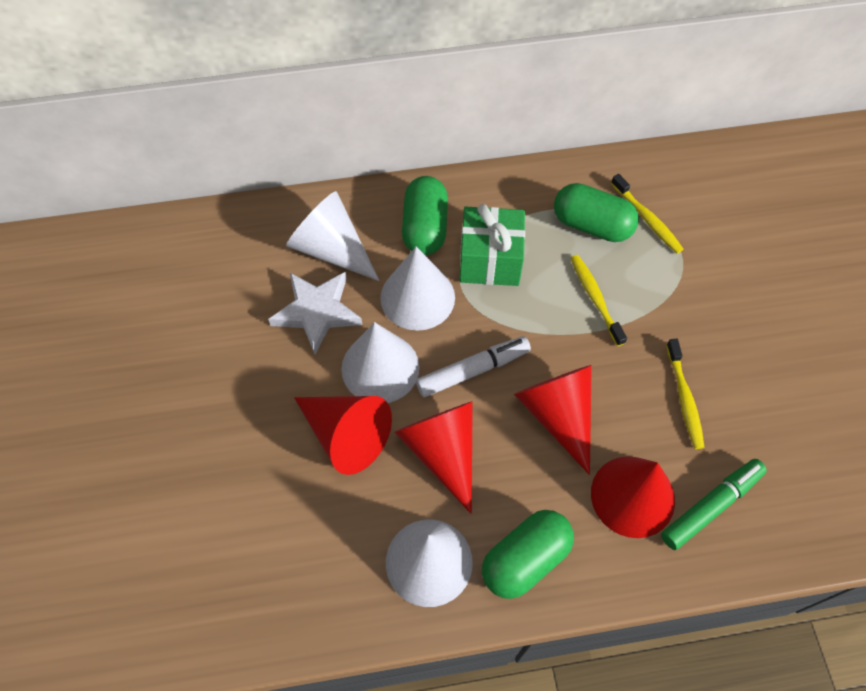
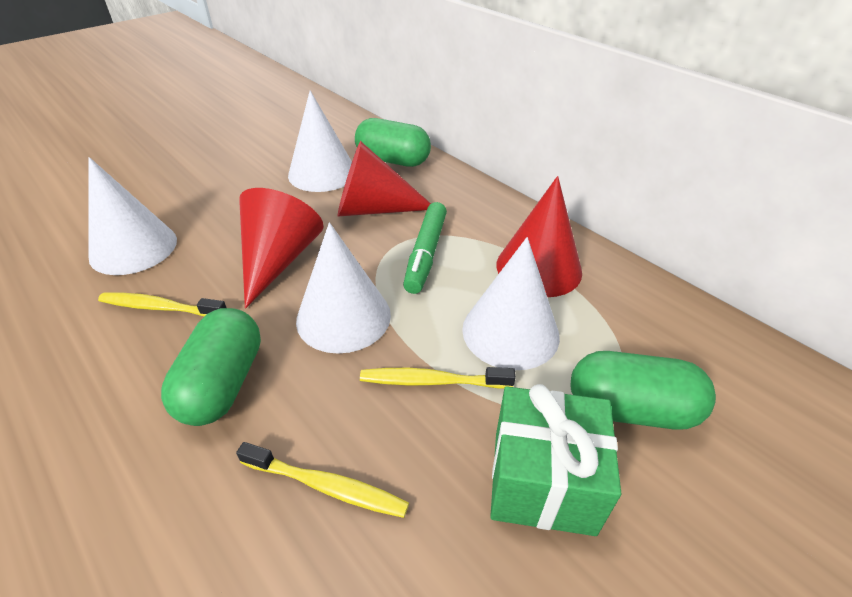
red cone: 4 -> 3
white marker: 1 -> 0
white star: 1 -> 0

